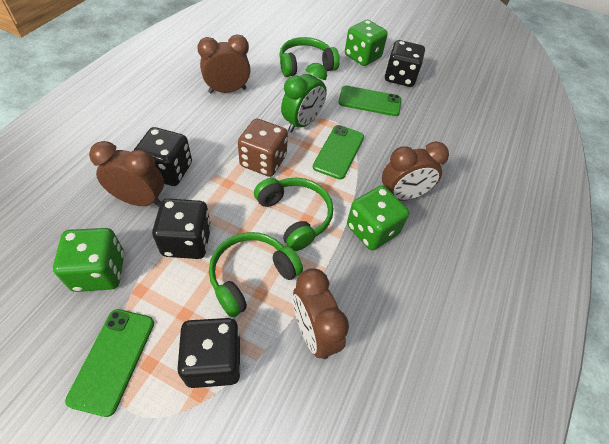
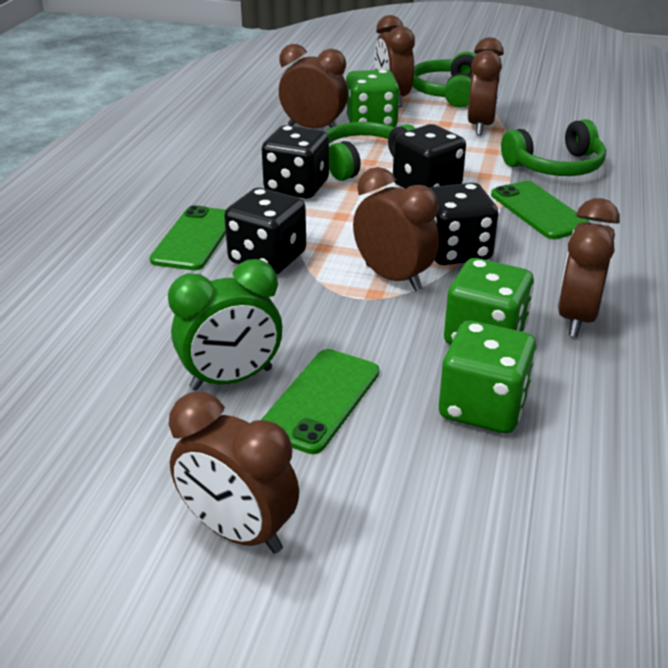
brown clock: 4 -> 6
brown dice: 1 -> 0

